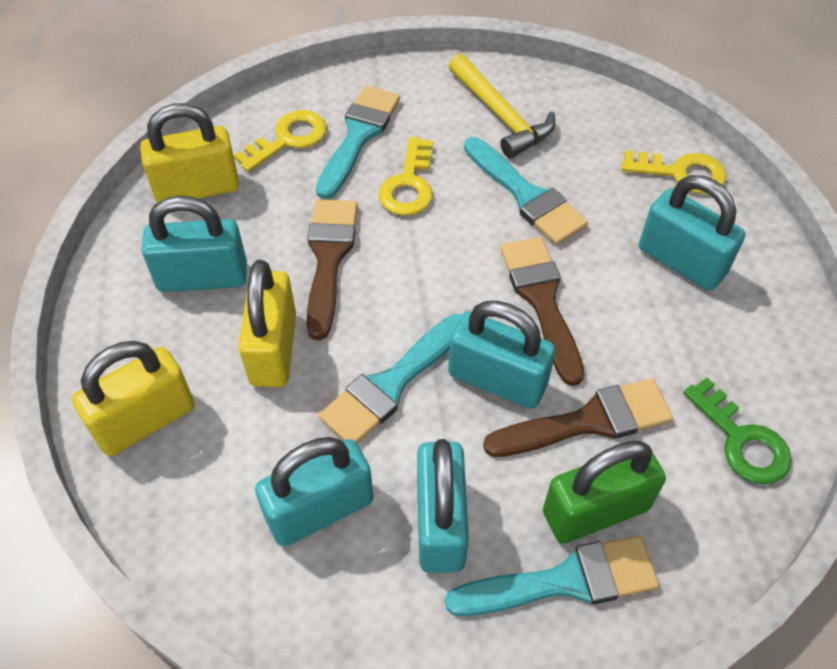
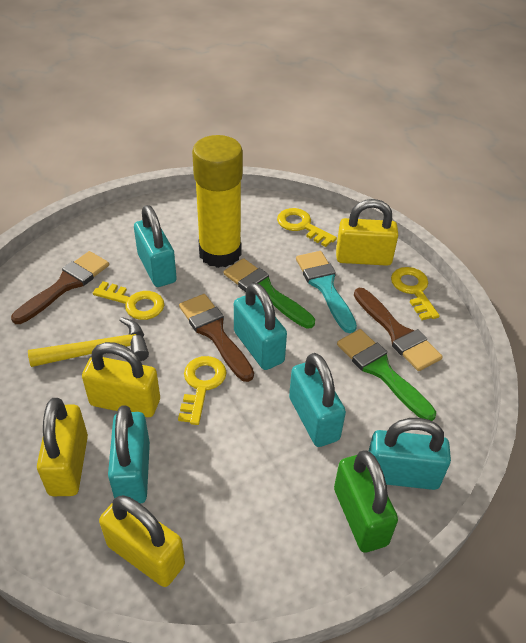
green brush: 0 -> 2
green key: 1 -> 0
turquoise brush: 4 -> 1
yellow glue stick: 0 -> 1
yellow key: 3 -> 4
yellow padlock: 3 -> 4

